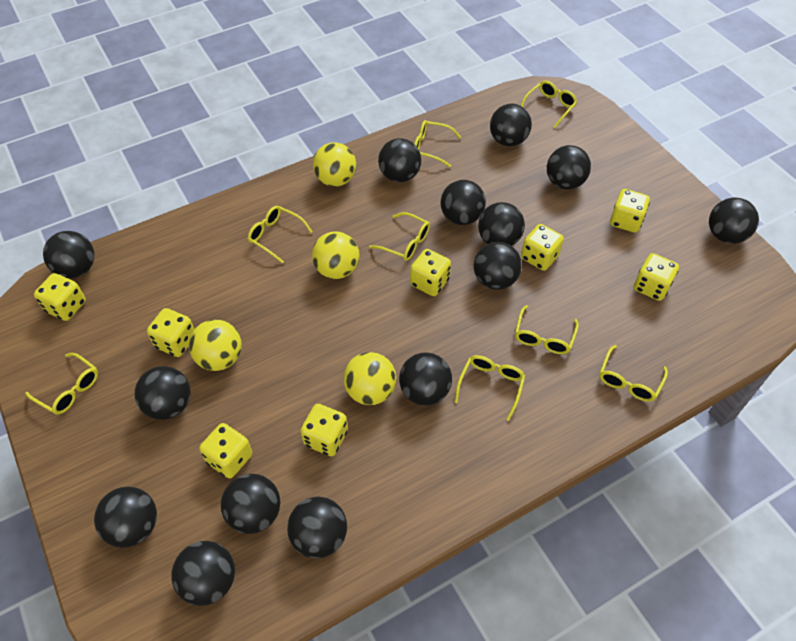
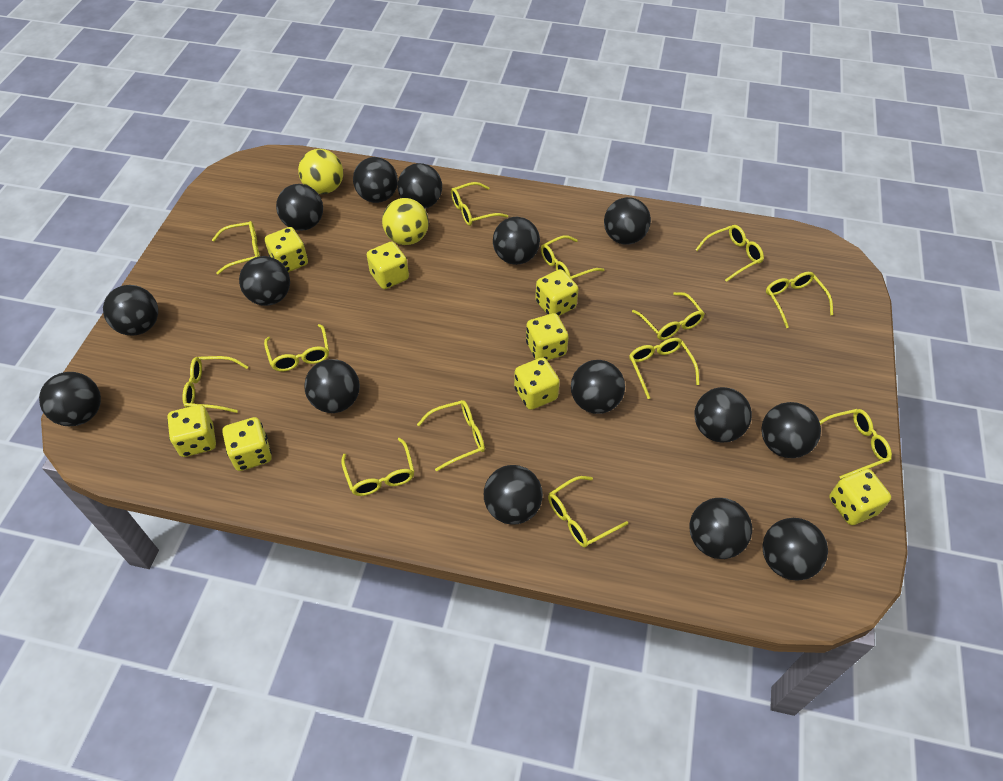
black ball: 14 -> 15
yellow ball: 4 -> 2
yellow glasses: 8 -> 13

